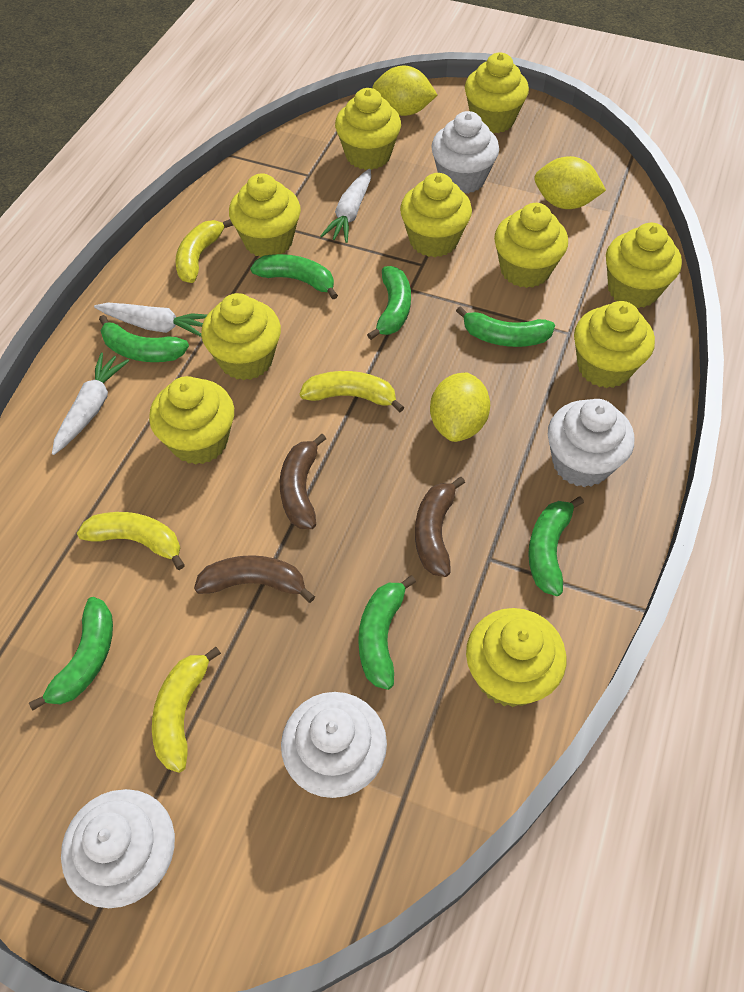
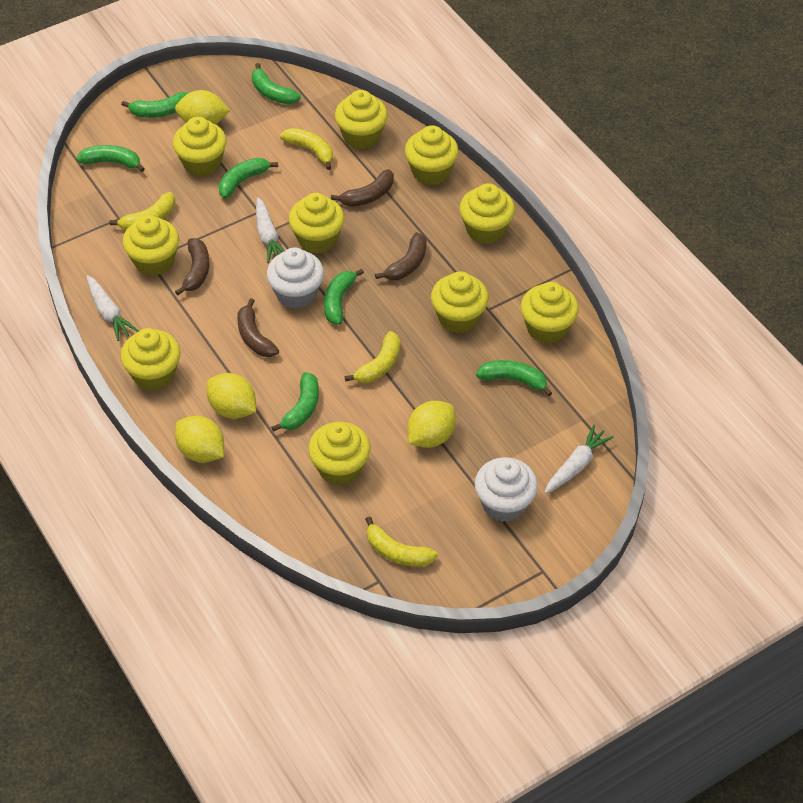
brown banana: 3 -> 4
white cupcake: 4 -> 2
yellow lemon: 3 -> 4

